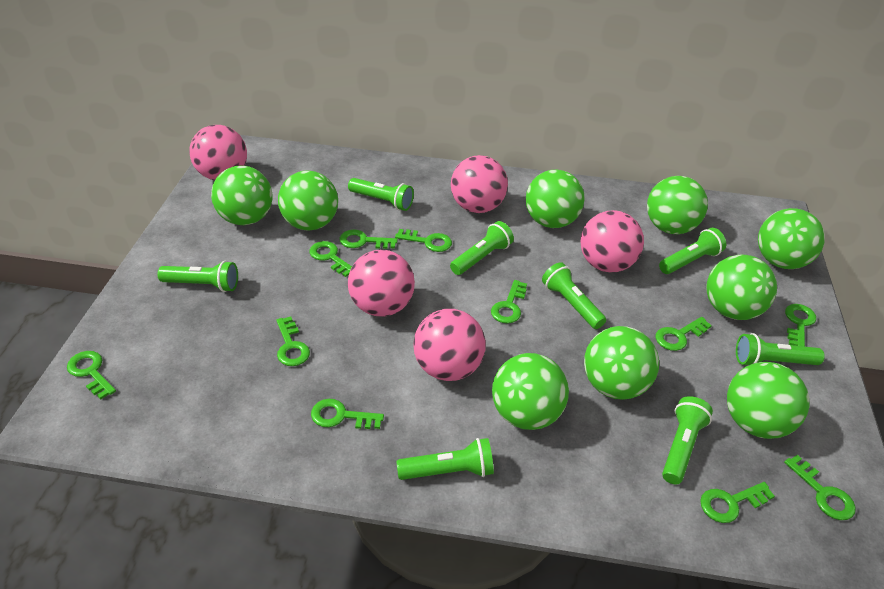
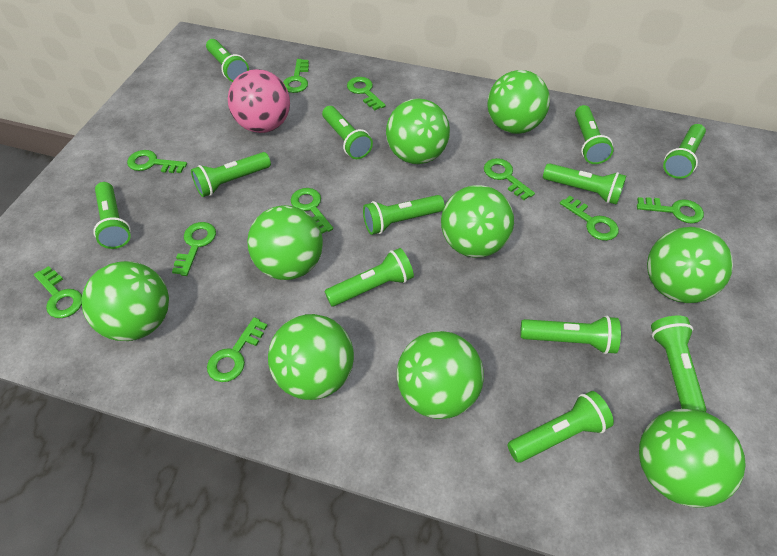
green flashlight: 8 -> 12
green key: 11 -> 10
pink ball: 5 -> 1

